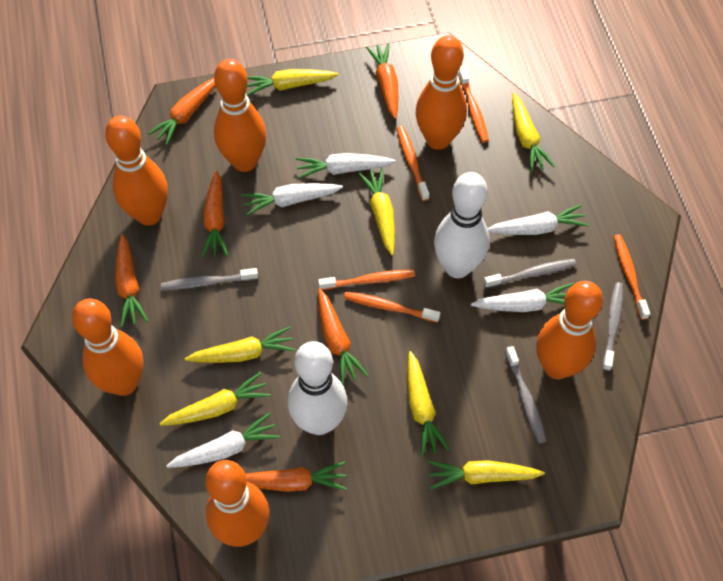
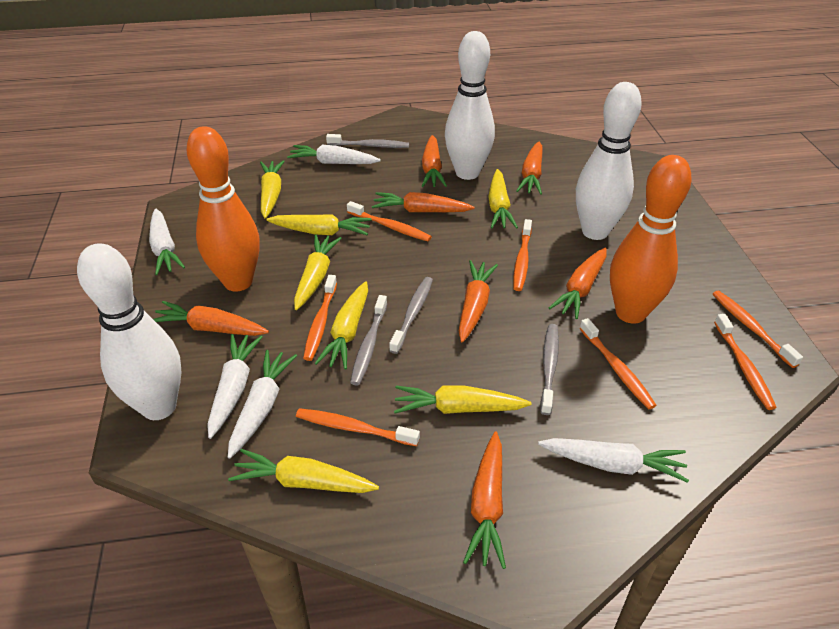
orange bowling pin: 6 -> 2
orange carrot: 6 -> 7
orange toothbrush: 5 -> 7
white bowling pin: 2 -> 3

